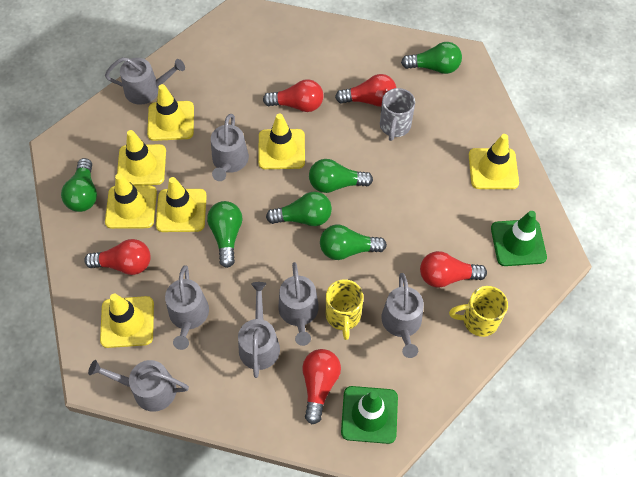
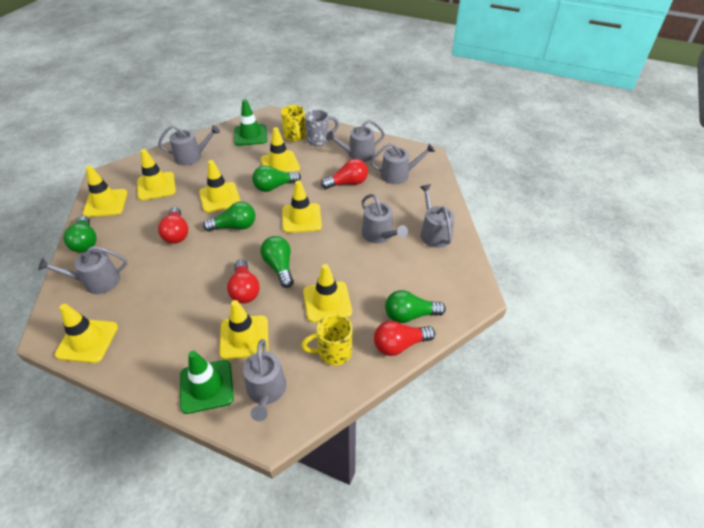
green light bulb: 6 -> 5
red light bulb: 5 -> 4
yellow traffic cone: 7 -> 8

